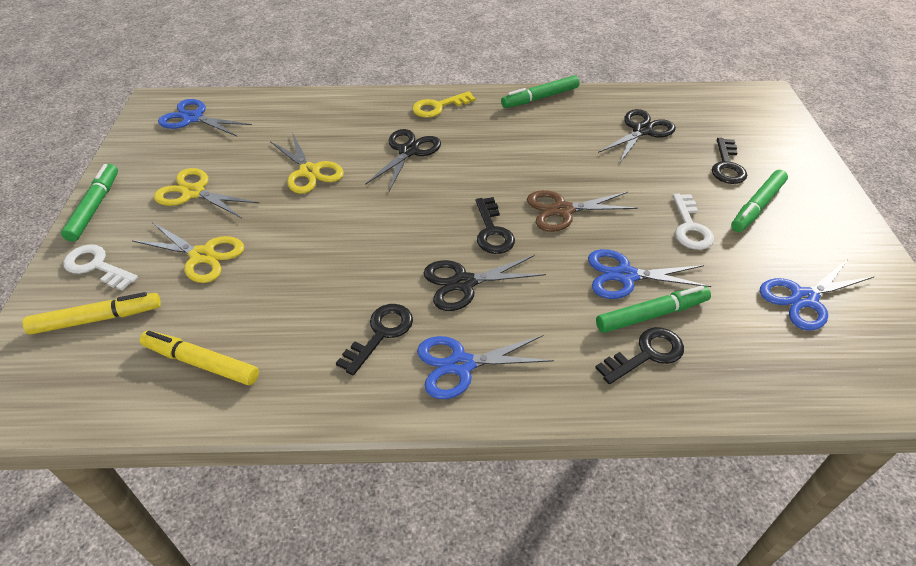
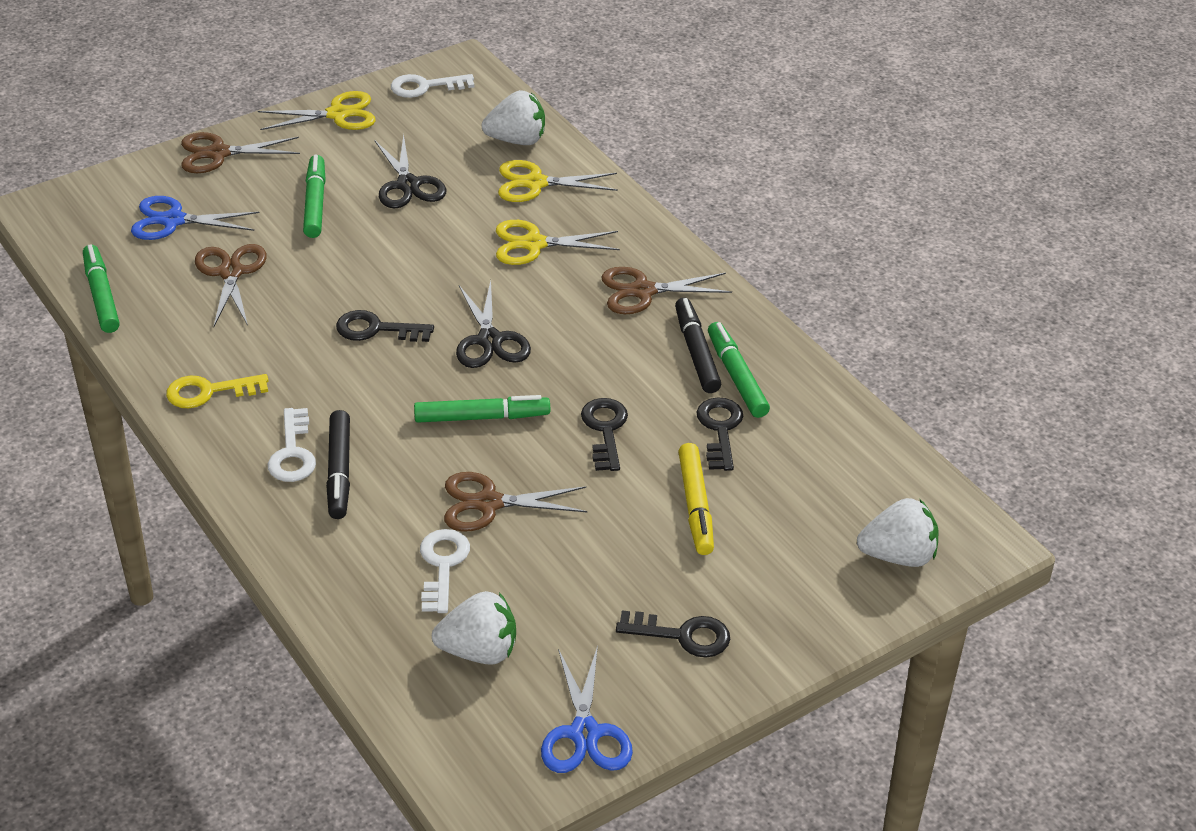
black marker: 0 -> 2
black scissors: 3 -> 2
blue scissors: 4 -> 2
brown scissors: 1 -> 4
white key: 2 -> 3
white strawberry: 0 -> 3
yellow marker: 2 -> 1

